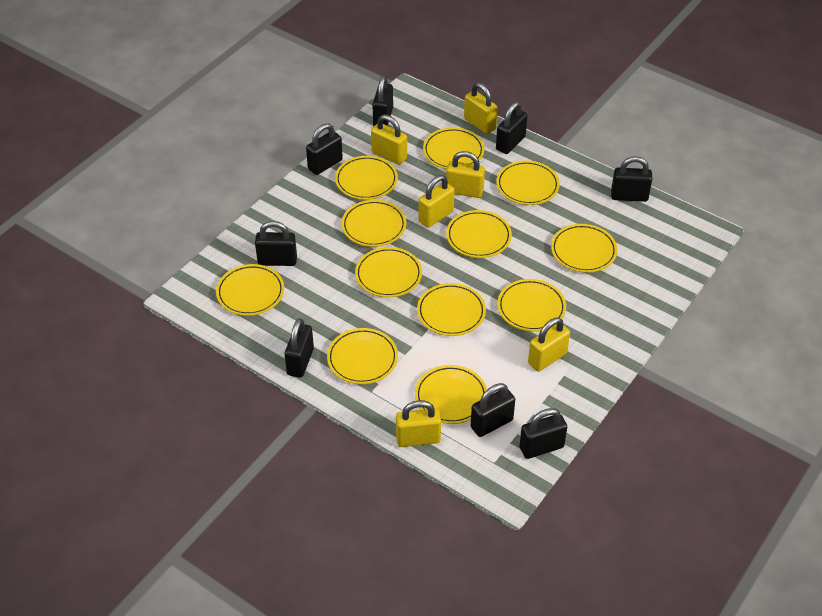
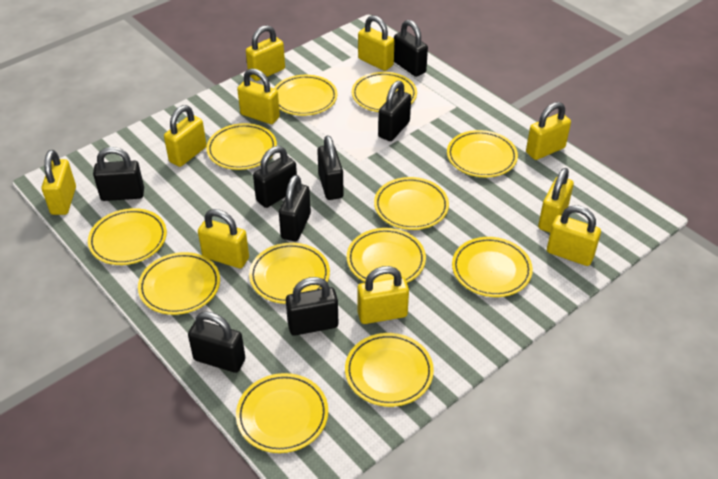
yellow padlock: 6 -> 10

